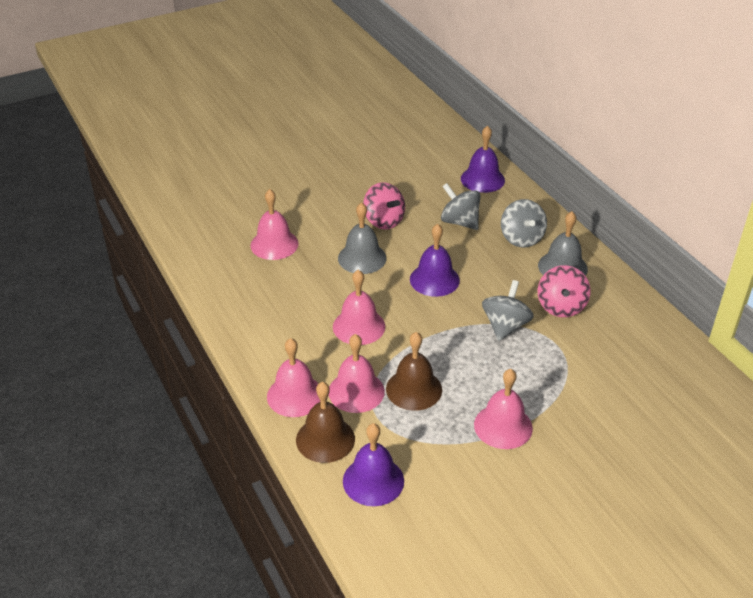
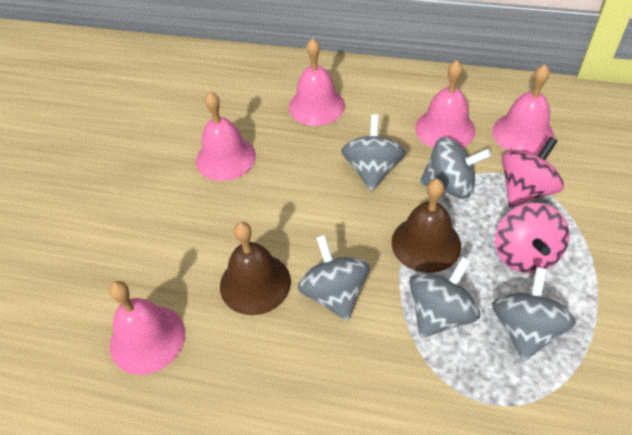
grey bell: 2 -> 0
grey spinning top: 3 -> 5
purple bell: 3 -> 0

